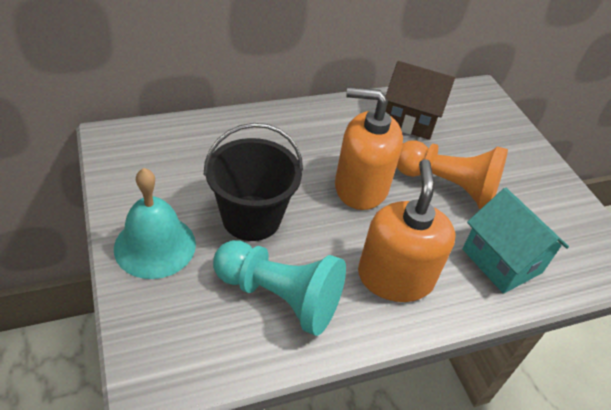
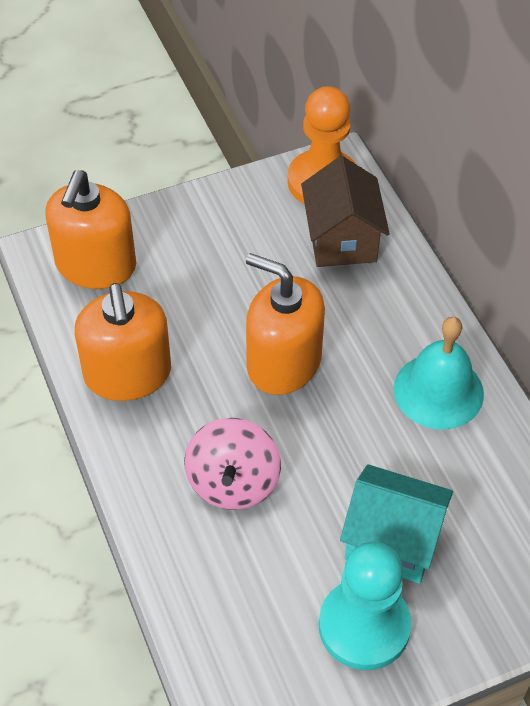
black bucket: 1 -> 0
orange soap dispenser: 2 -> 3
pink spinning top: 0 -> 1

